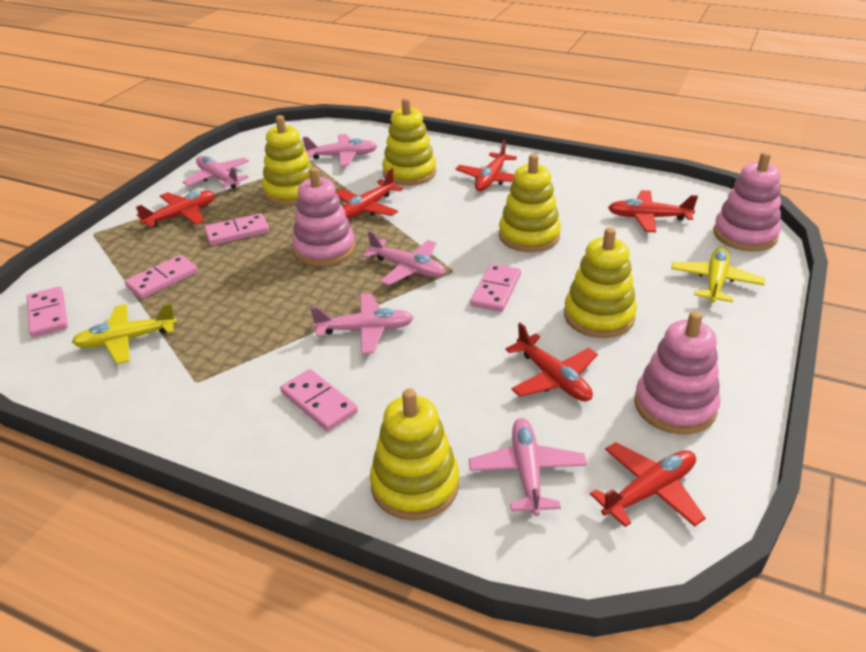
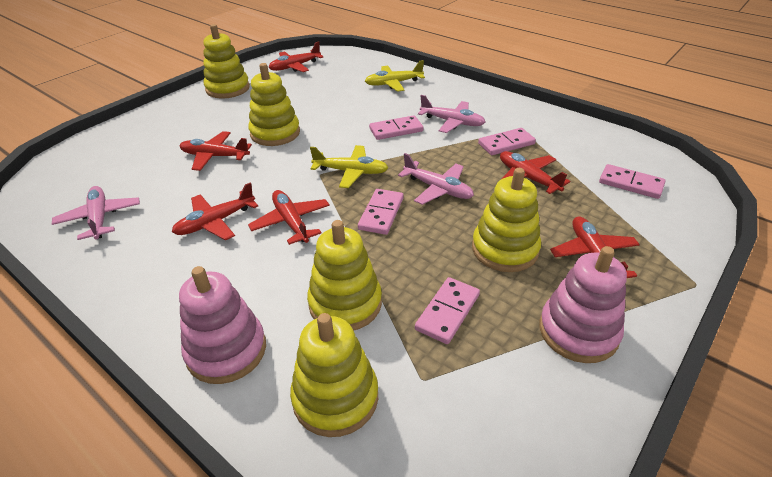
pink plane: 5 -> 3
pink stacking toy: 3 -> 2

